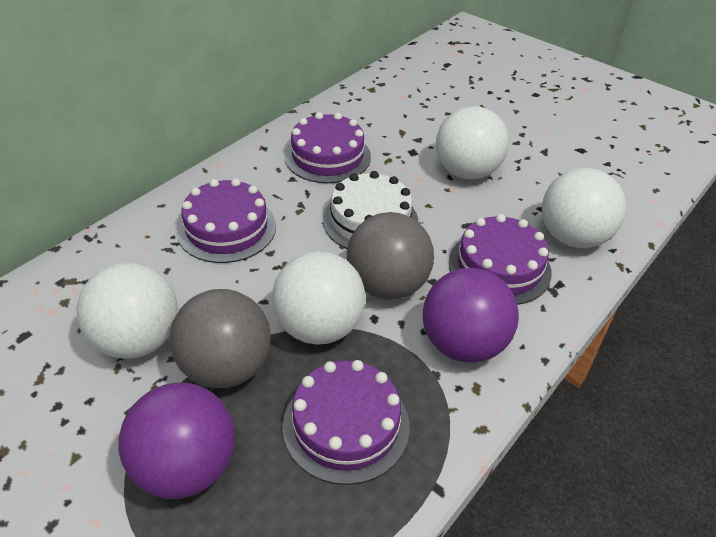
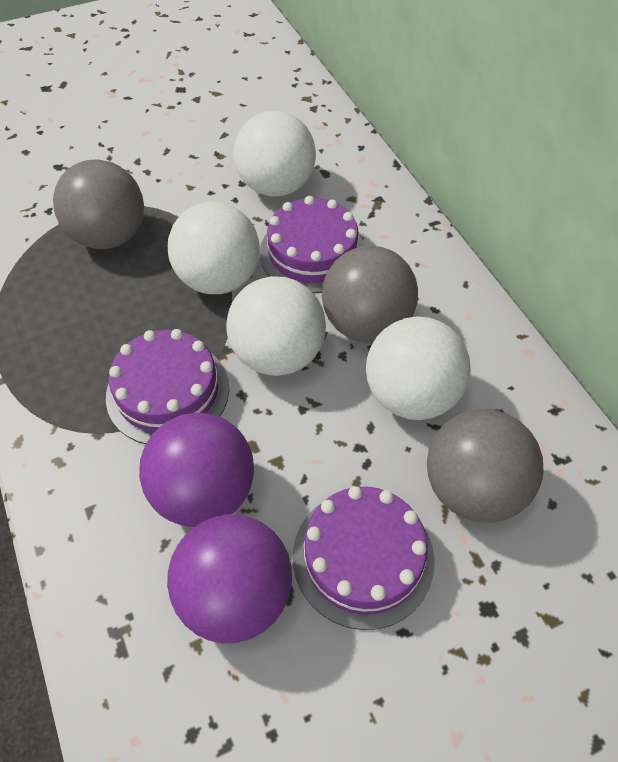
grey ball: 2 -> 3
purple cake: 4 -> 3
white cake: 1 -> 0

